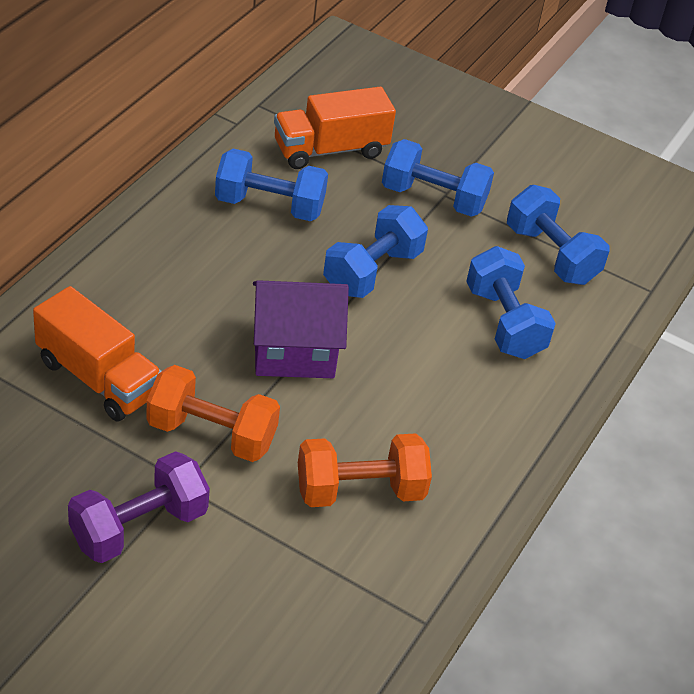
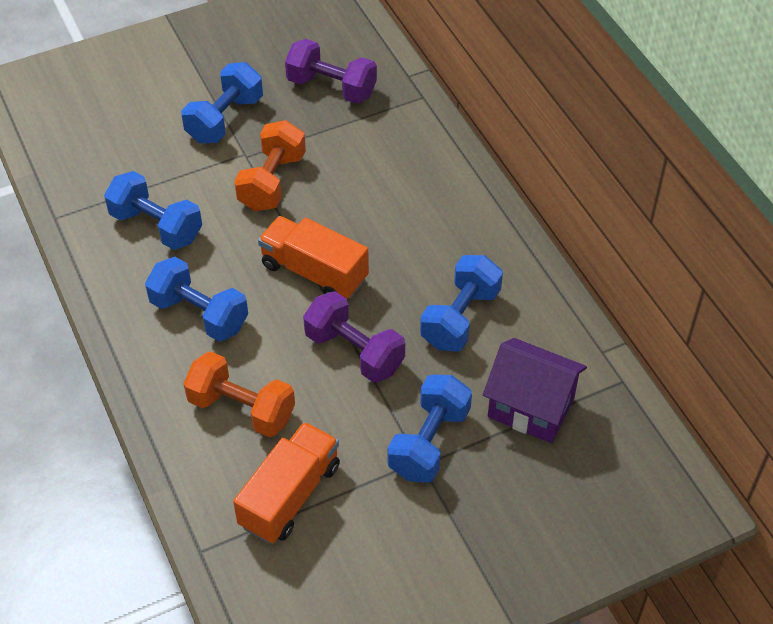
purple dumbbell: 1 -> 2

